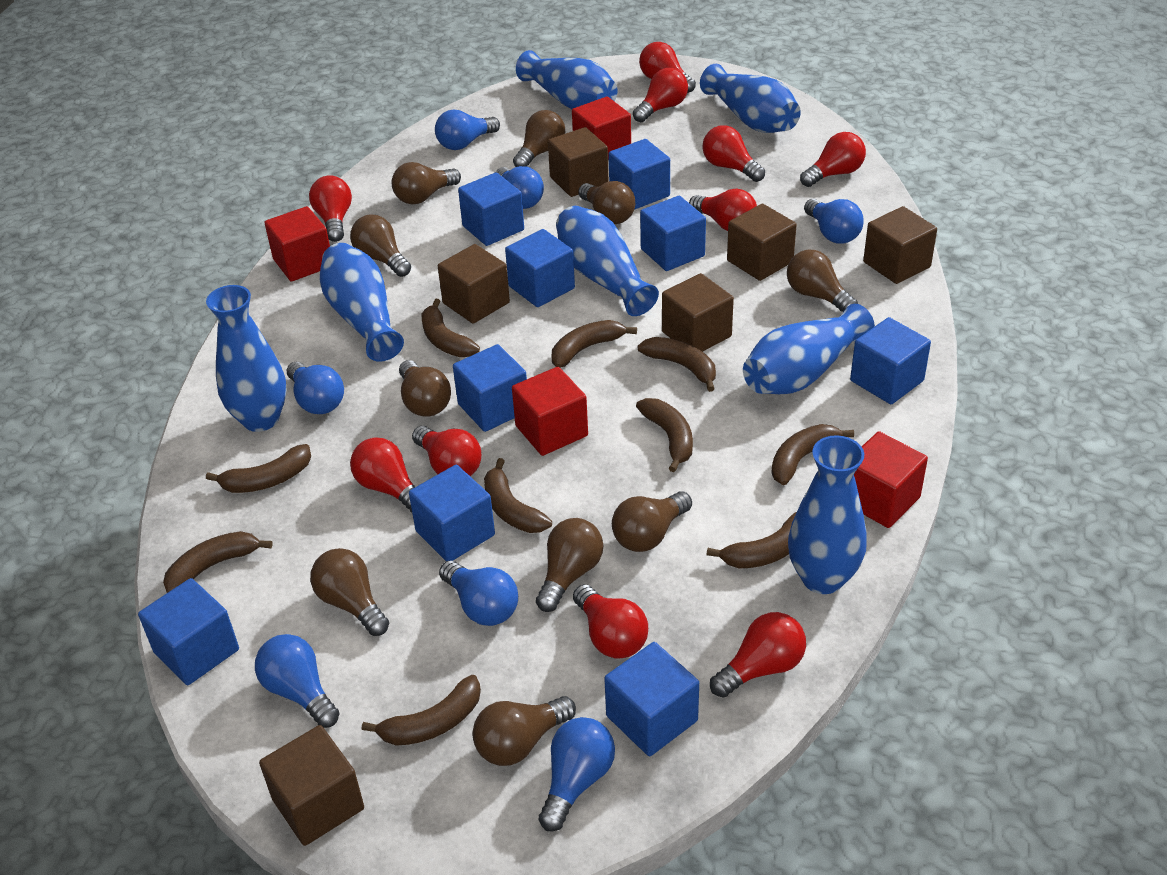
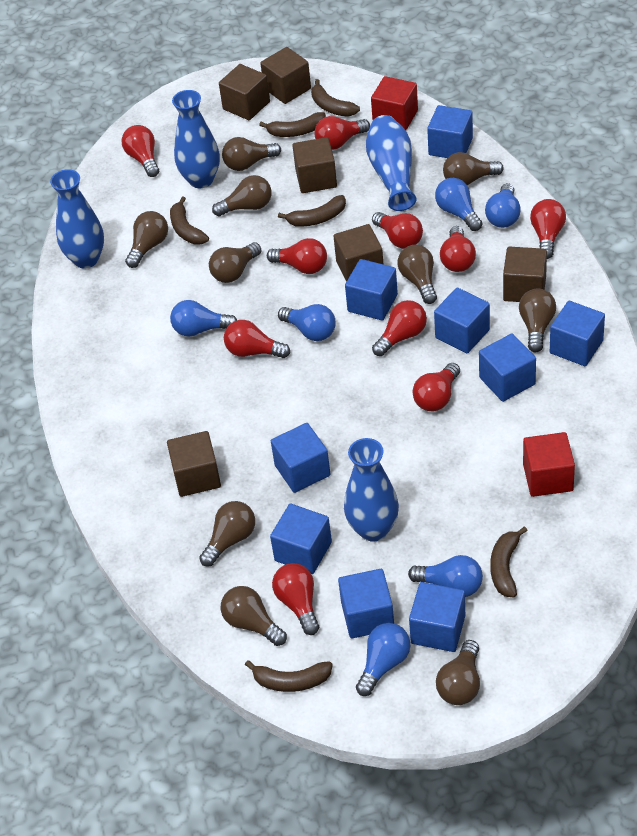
blue light bulb: 7 -> 6
blue vase: 7 -> 4
brown banana: 10 -> 6
red cube: 4 -> 2

